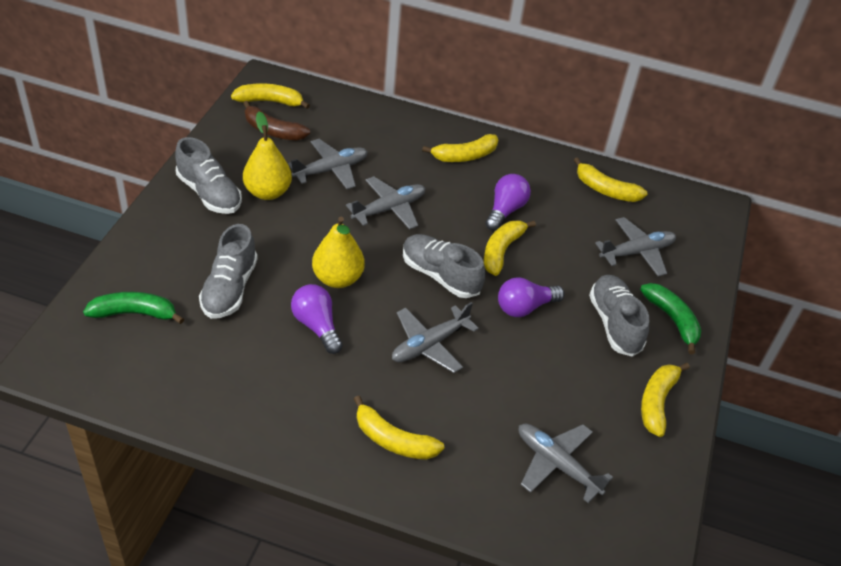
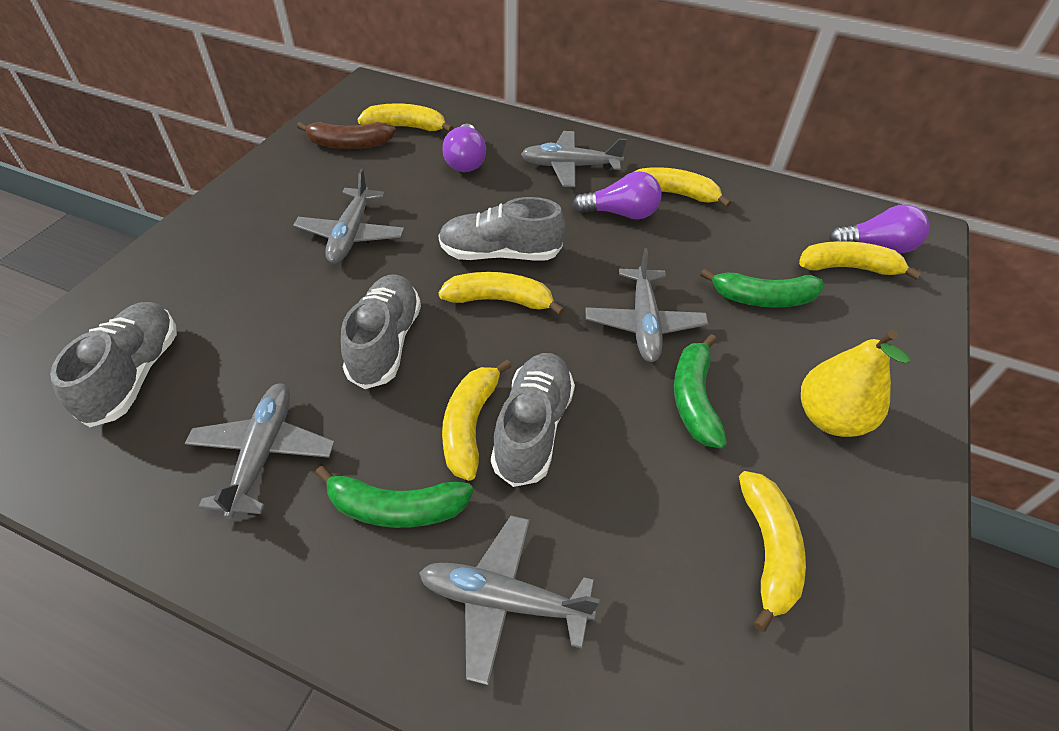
green banana: 2 -> 3
yellow pear: 2 -> 1

